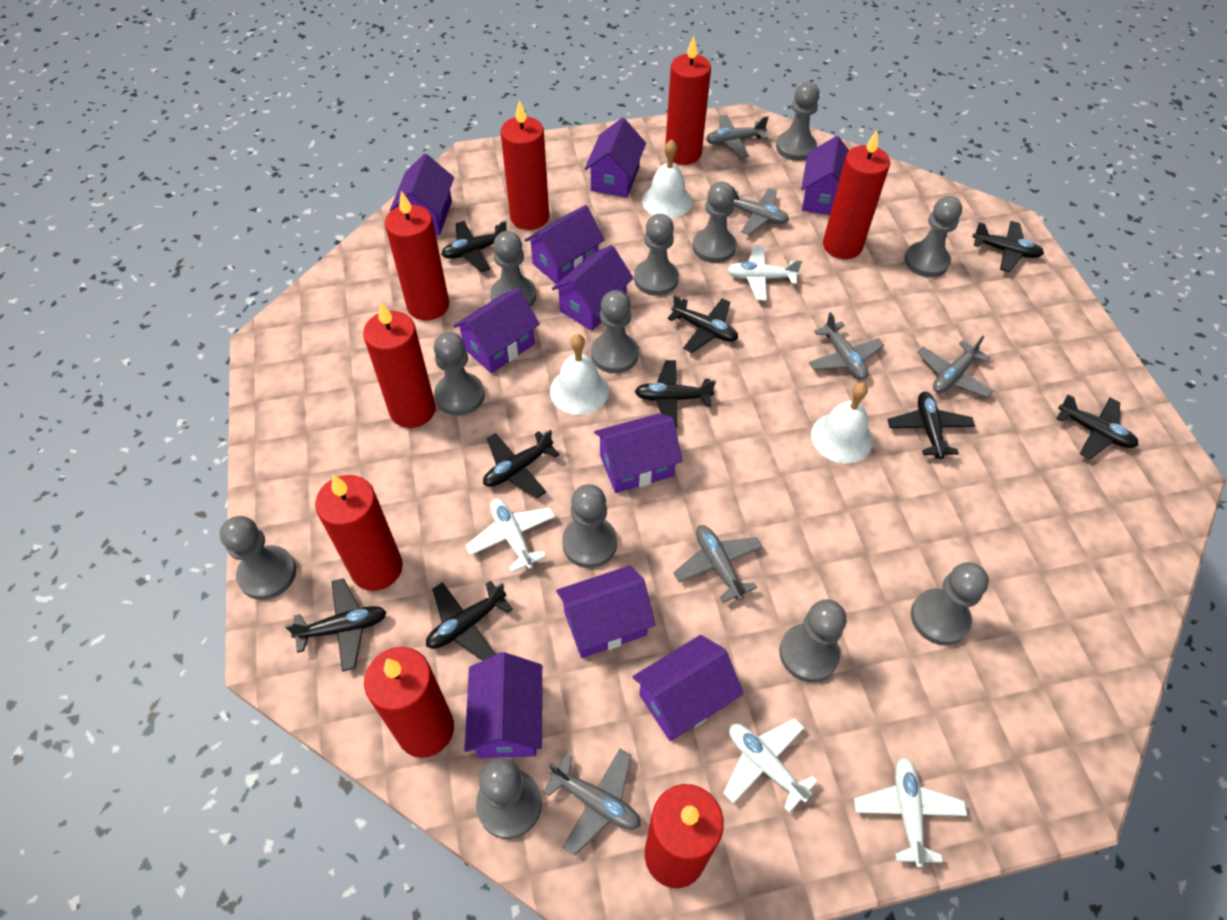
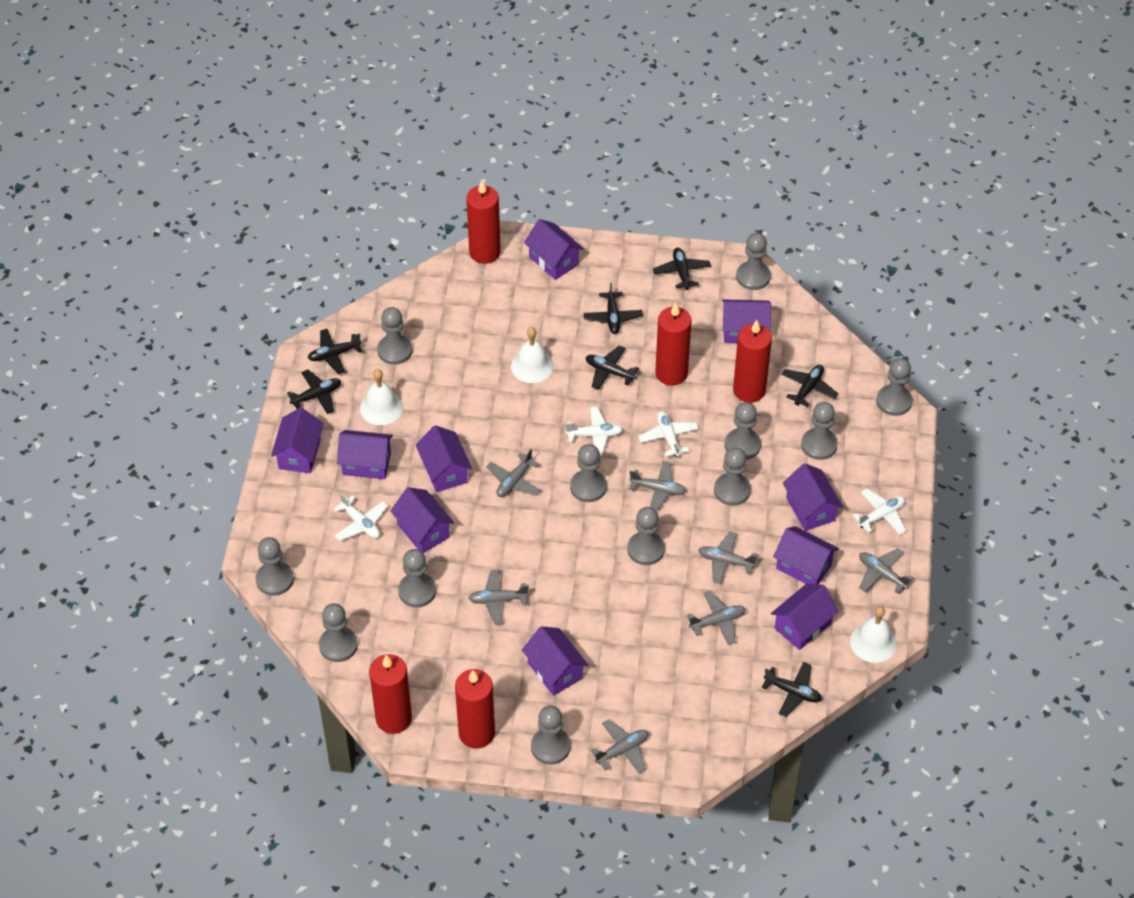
black plane: 9 -> 7
grey plane: 6 -> 7
red candle: 8 -> 5

